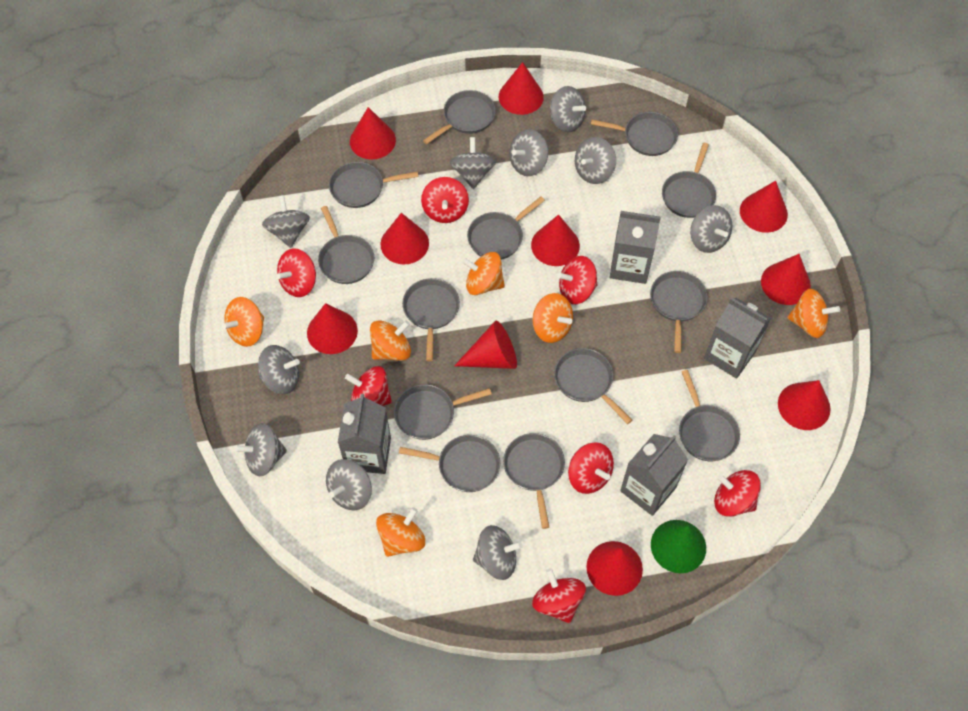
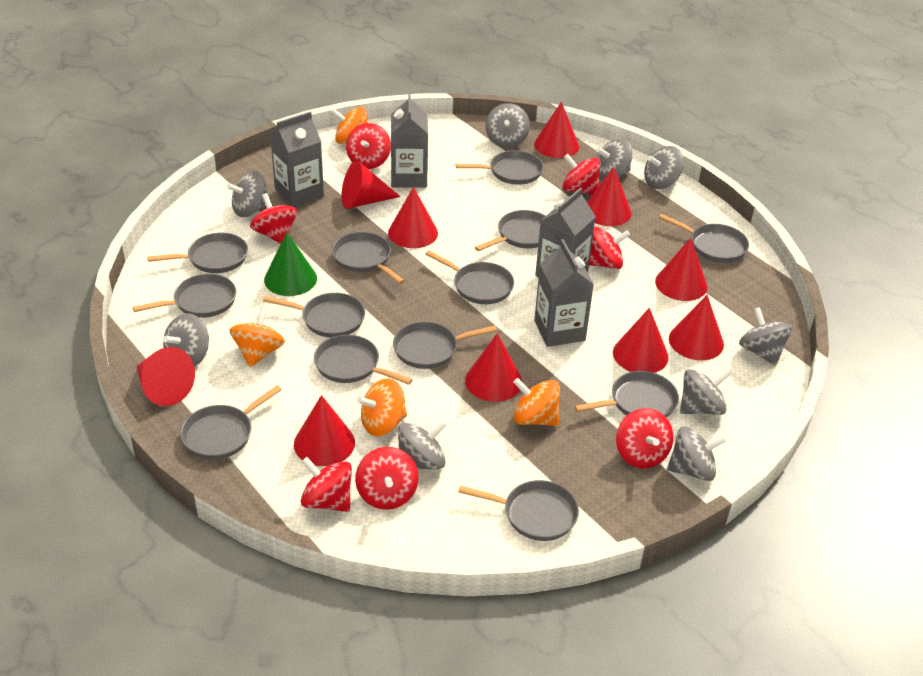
grey spinning top: 10 -> 9
orange spinning top: 6 -> 4

